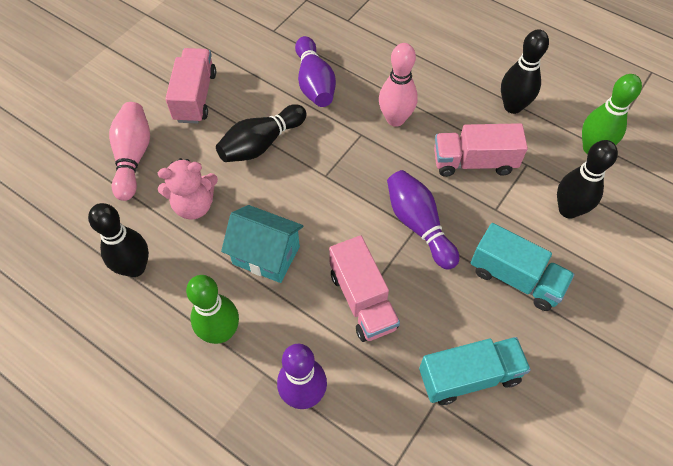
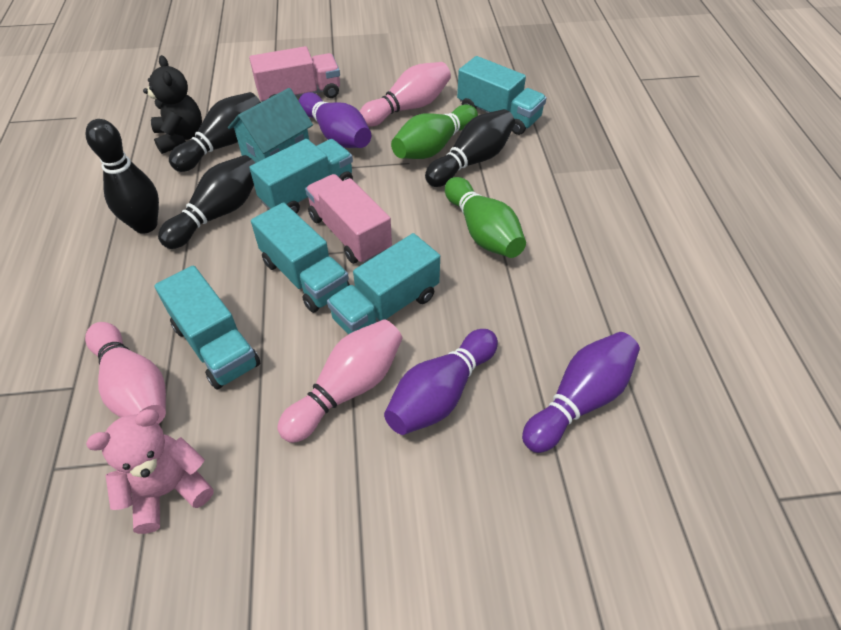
black teddy bear: 0 -> 1
pink bowling pin: 2 -> 3
pink truck: 3 -> 2
turquoise truck: 2 -> 5

